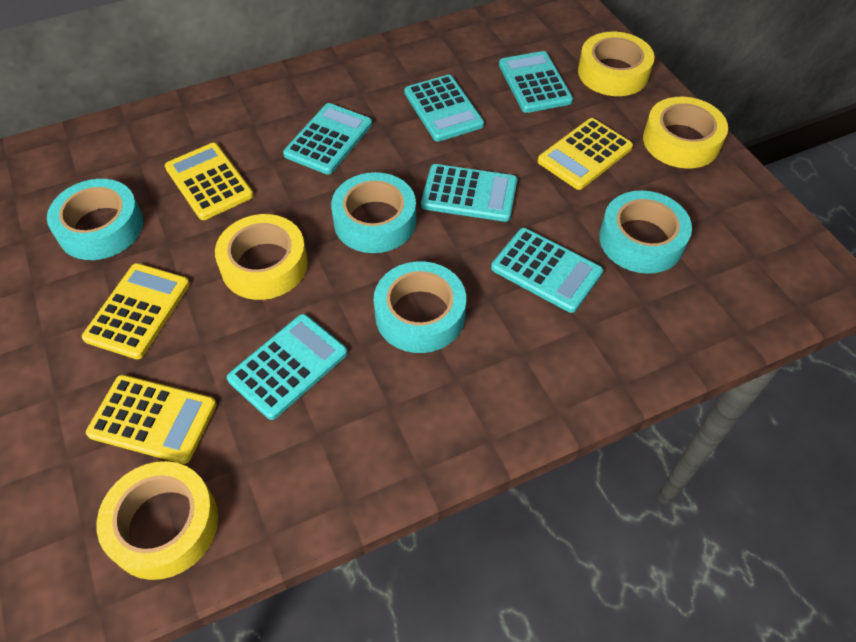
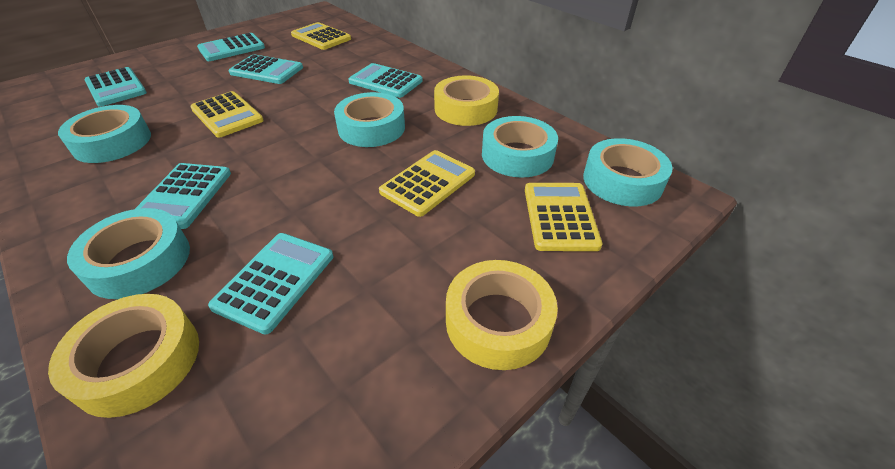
turquoise tape: 4 -> 5
yellow tape: 4 -> 3

